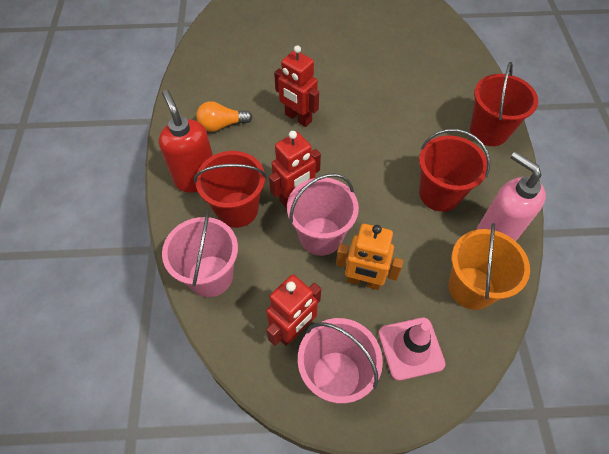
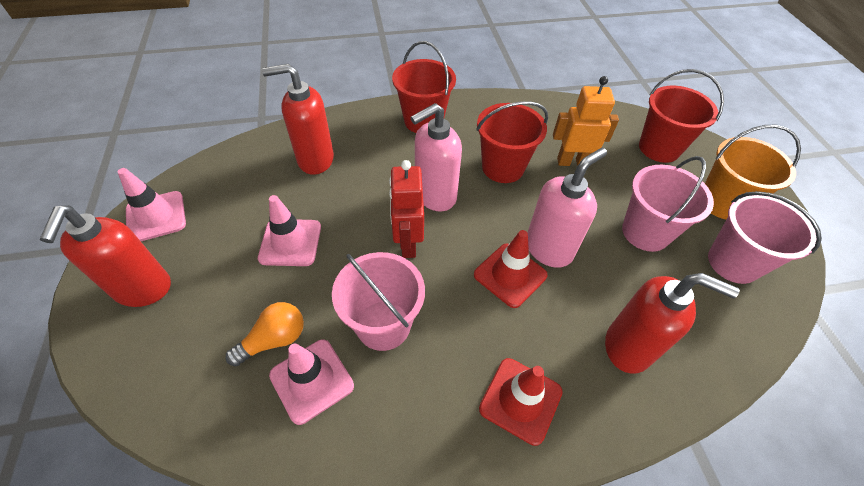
pink soap dispenser: 1 -> 2
pink traffic cone: 1 -> 3
red robot: 3 -> 1
red soap dispenser: 1 -> 3
red traffic cone: 0 -> 2

